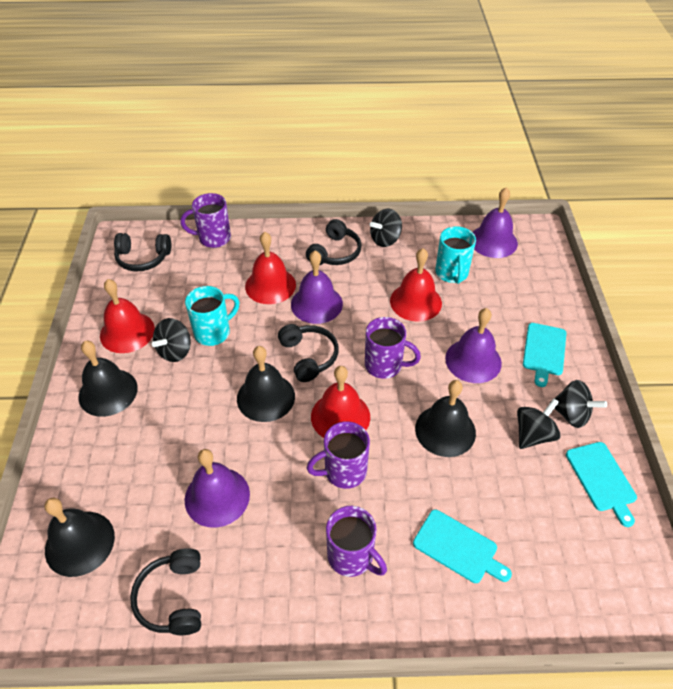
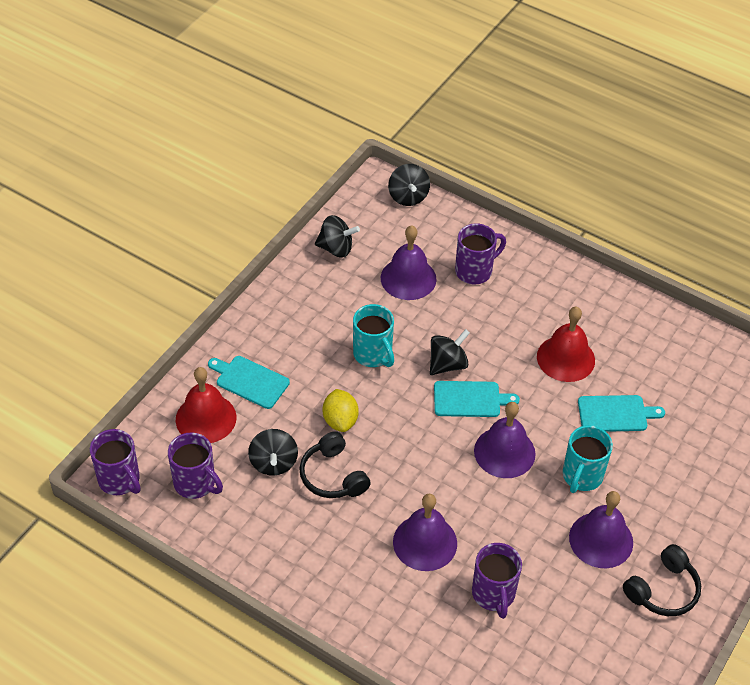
black bell: 4 -> 0
black headphones: 4 -> 2
red bell: 4 -> 2
yellow lemon: 0 -> 1

